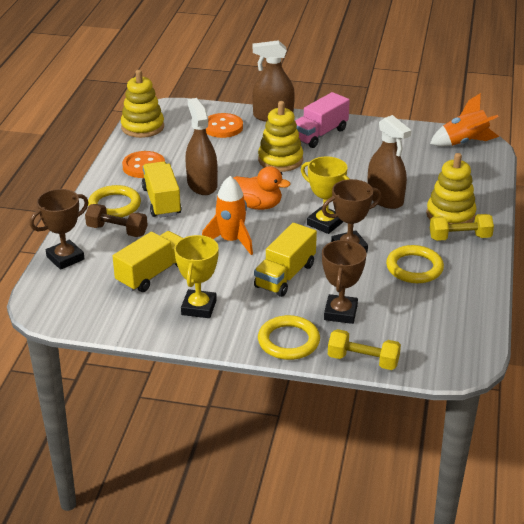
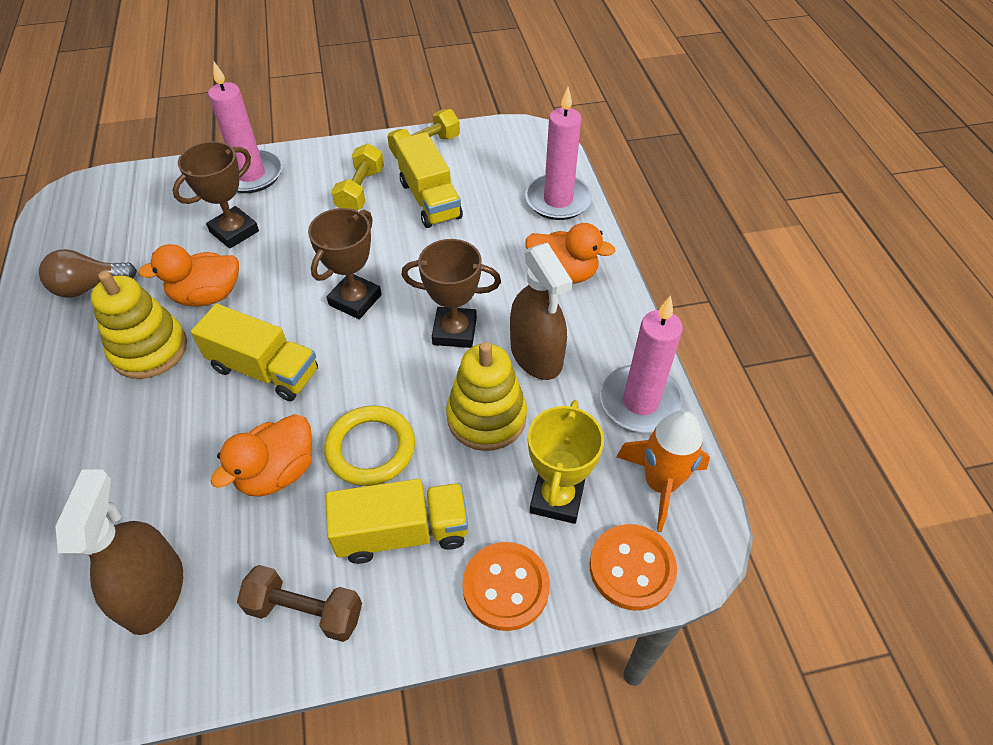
brown light bulb: 0 -> 1
brown spray bottle: 3 -> 2
orange duck: 1 -> 3
orange rocket: 2 -> 1
pink candle: 0 -> 3
pink truck: 1 -> 0
yellow ring: 3 -> 1
yellow stacking toy: 3 -> 2
yellow trophy: 2 -> 1

